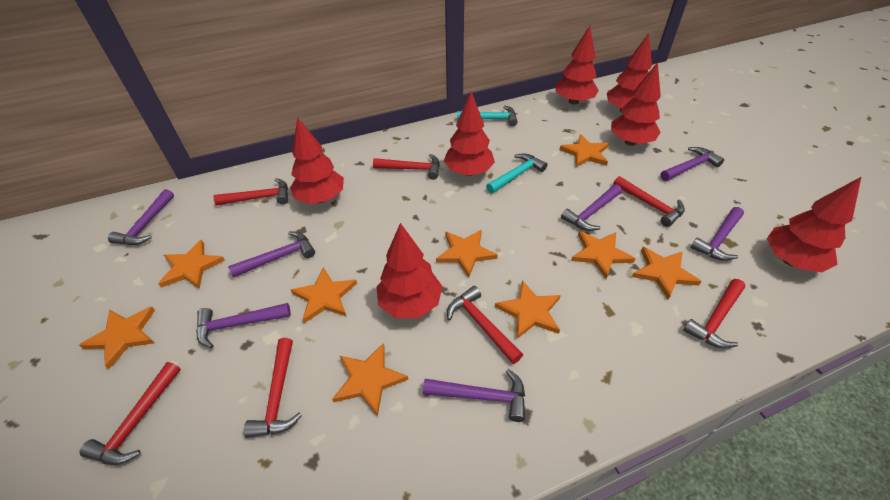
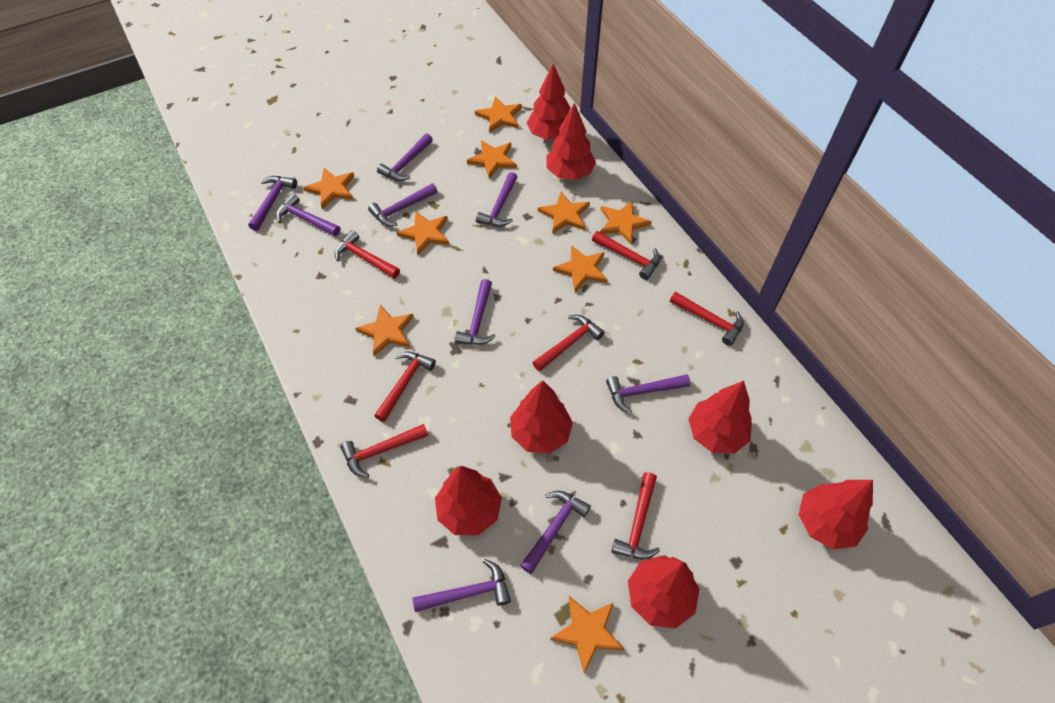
purple hammer: 7 -> 9
turquoise hammer: 2 -> 0

